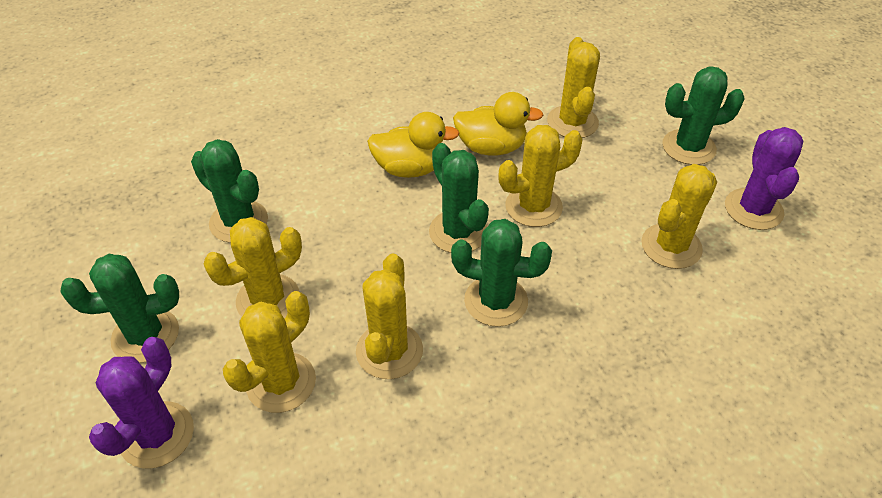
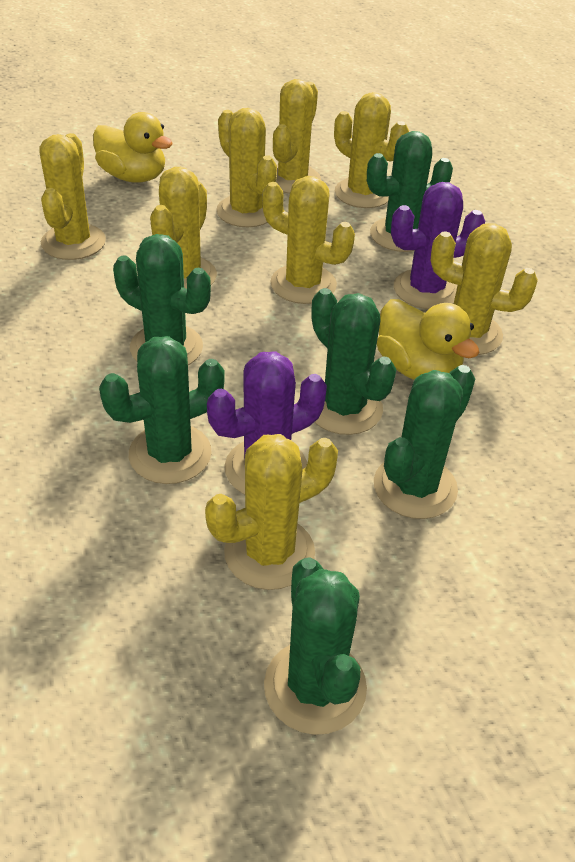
green cactus: 5 -> 6
yellow cactus: 6 -> 8

